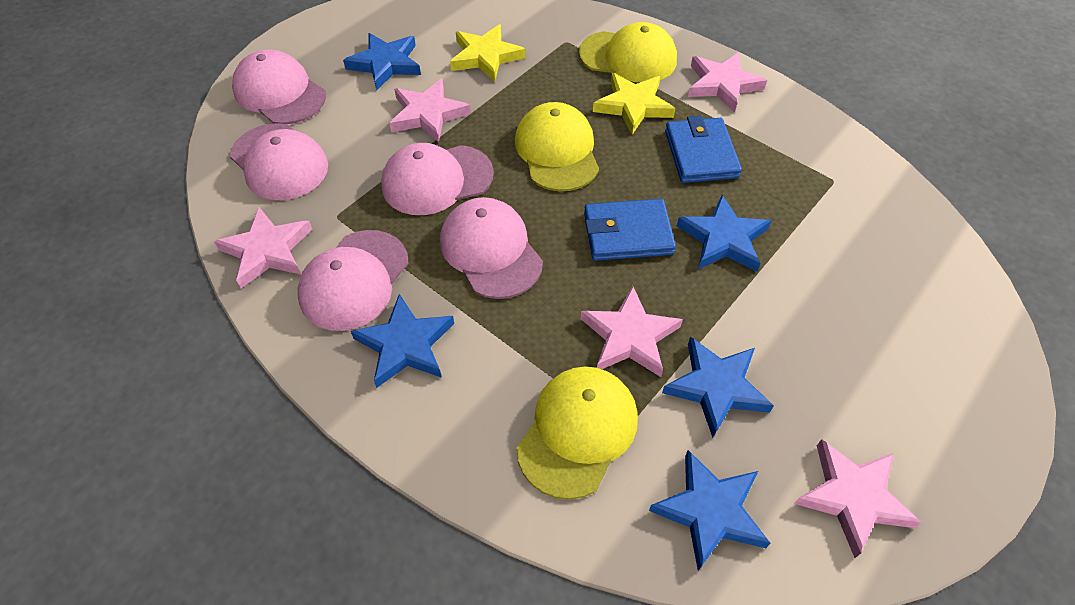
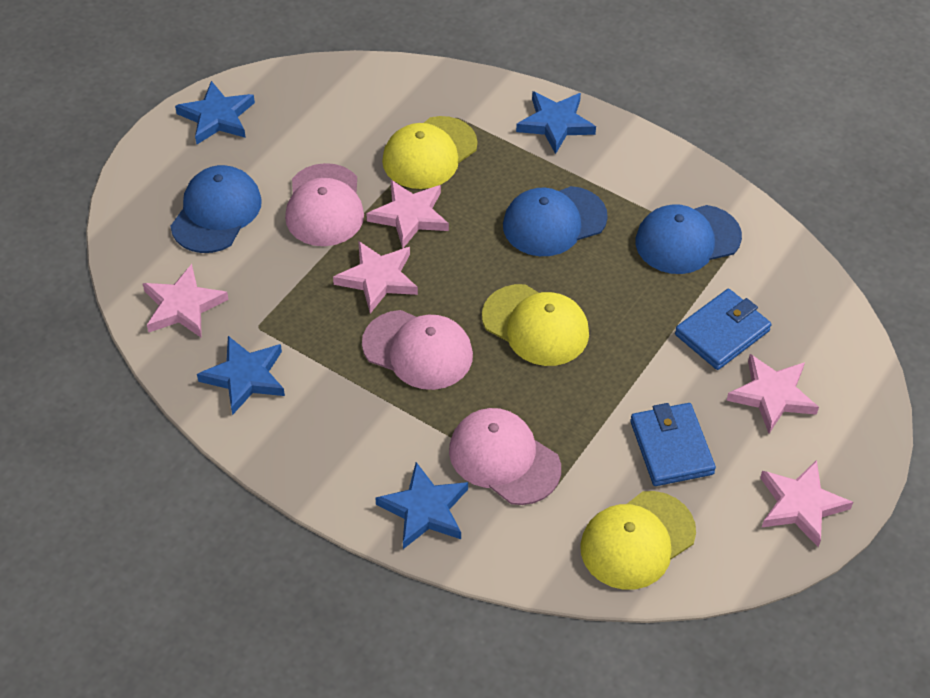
blue cap: 0 -> 3
blue star: 5 -> 4
pink cap: 5 -> 3
yellow star: 2 -> 0

